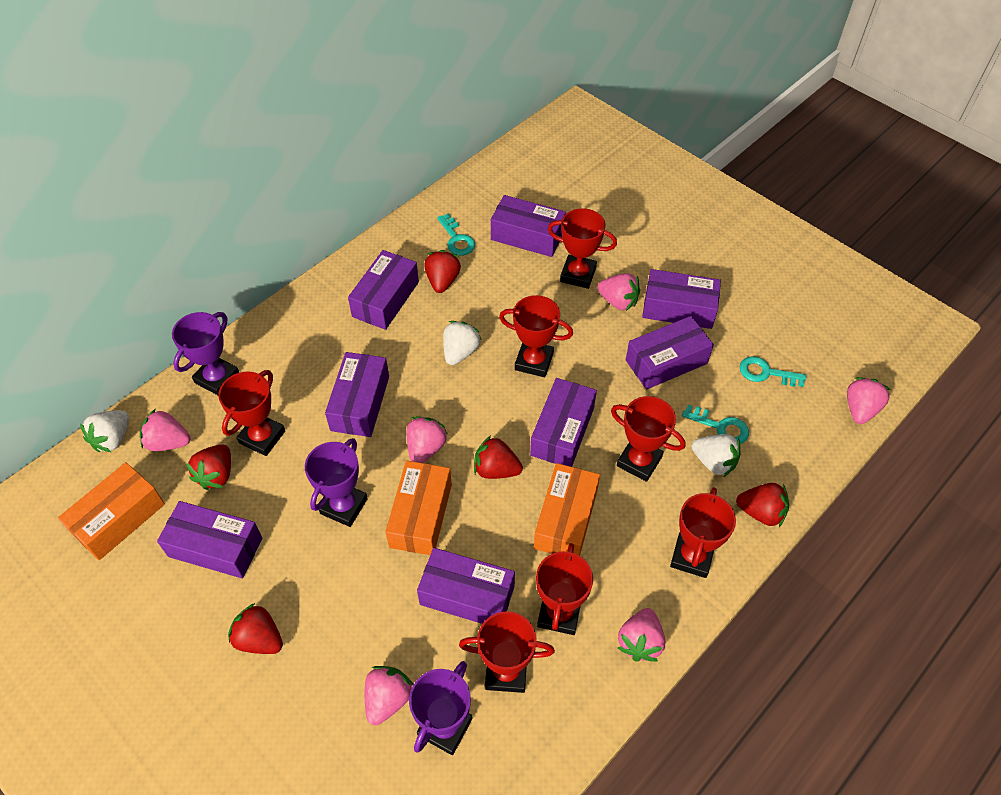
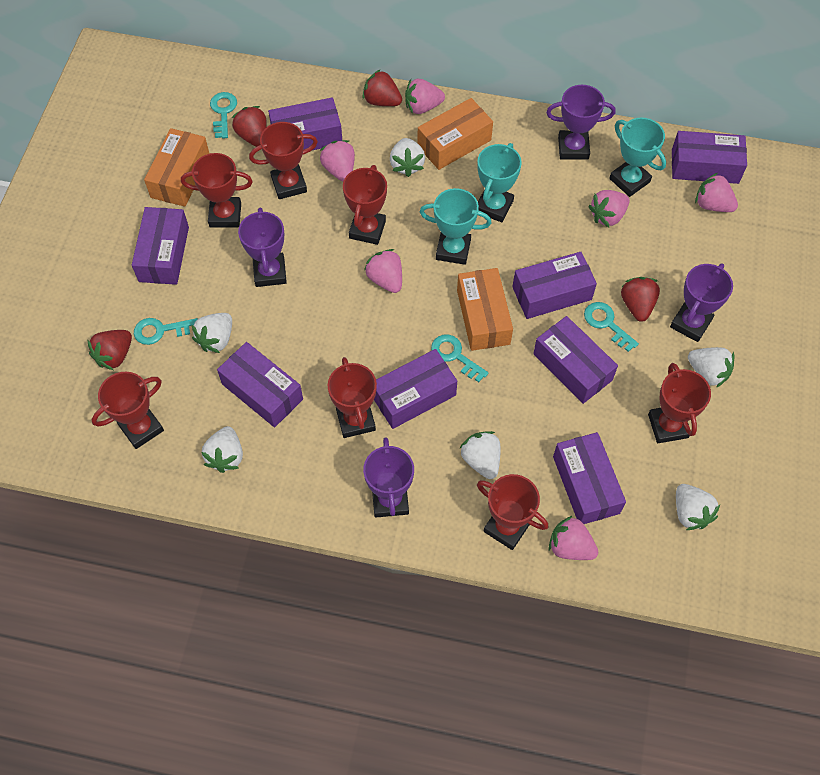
purple trophy: 3 -> 4
red strawberry: 5 -> 4
turquoise key: 3 -> 4
turquoise trophy: 0 -> 3
white strawberry: 3 -> 6

